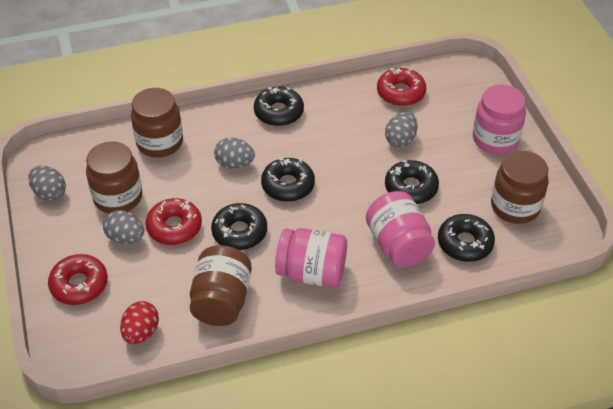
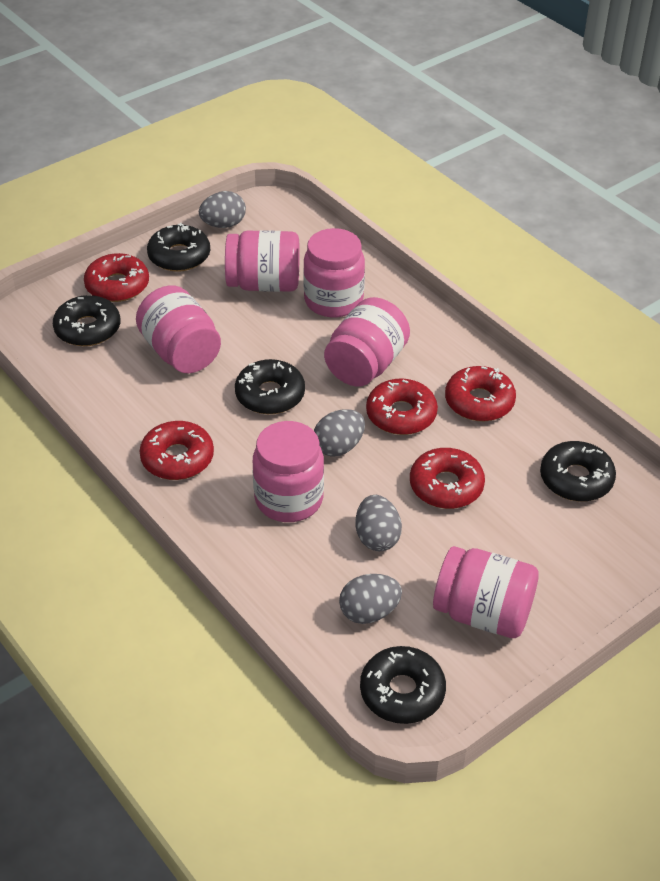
brown jar: 4 -> 0
pink jar: 3 -> 6
red donut: 3 -> 5
red egg: 1 -> 0

